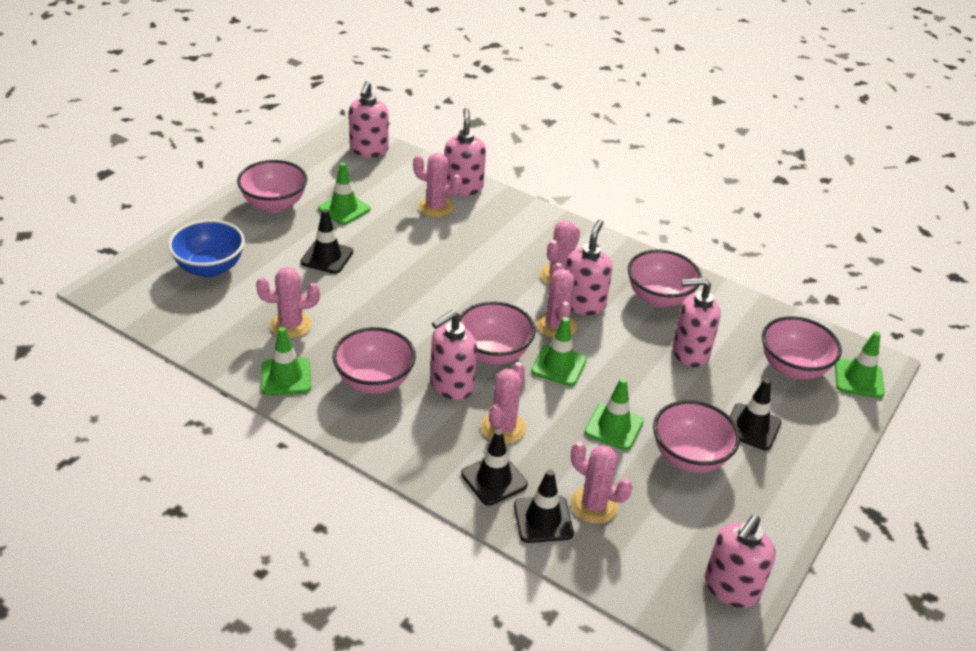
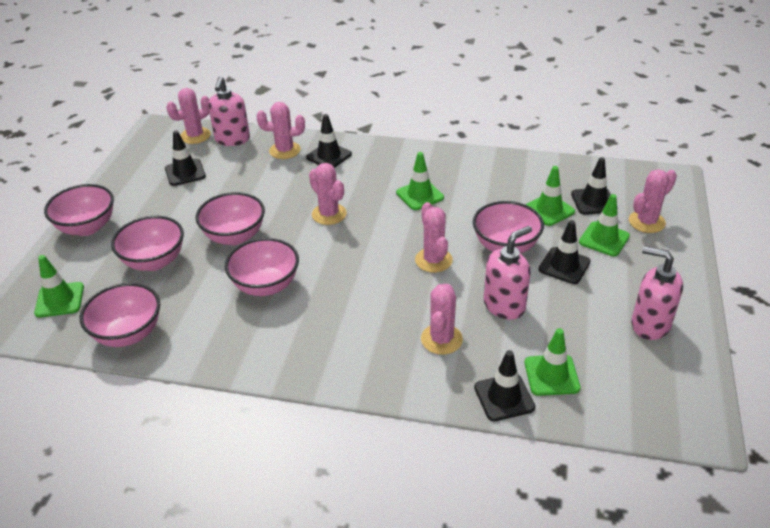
black traffic cone: 4 -> 5
blue bowl: 1 -> 0
pink soap dispenser: 6 -> 3

